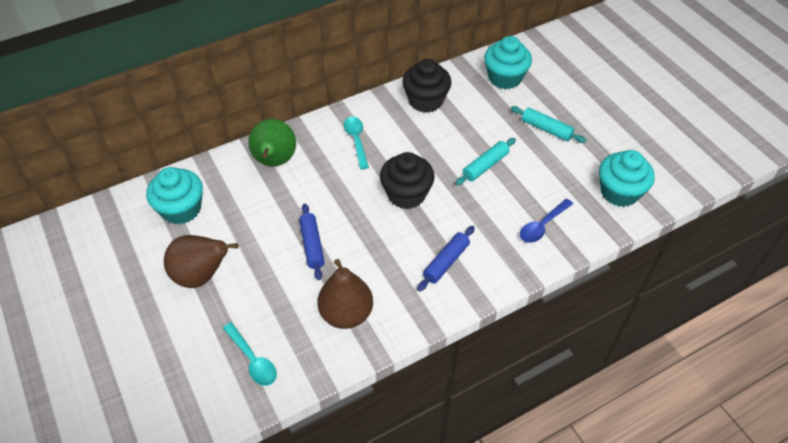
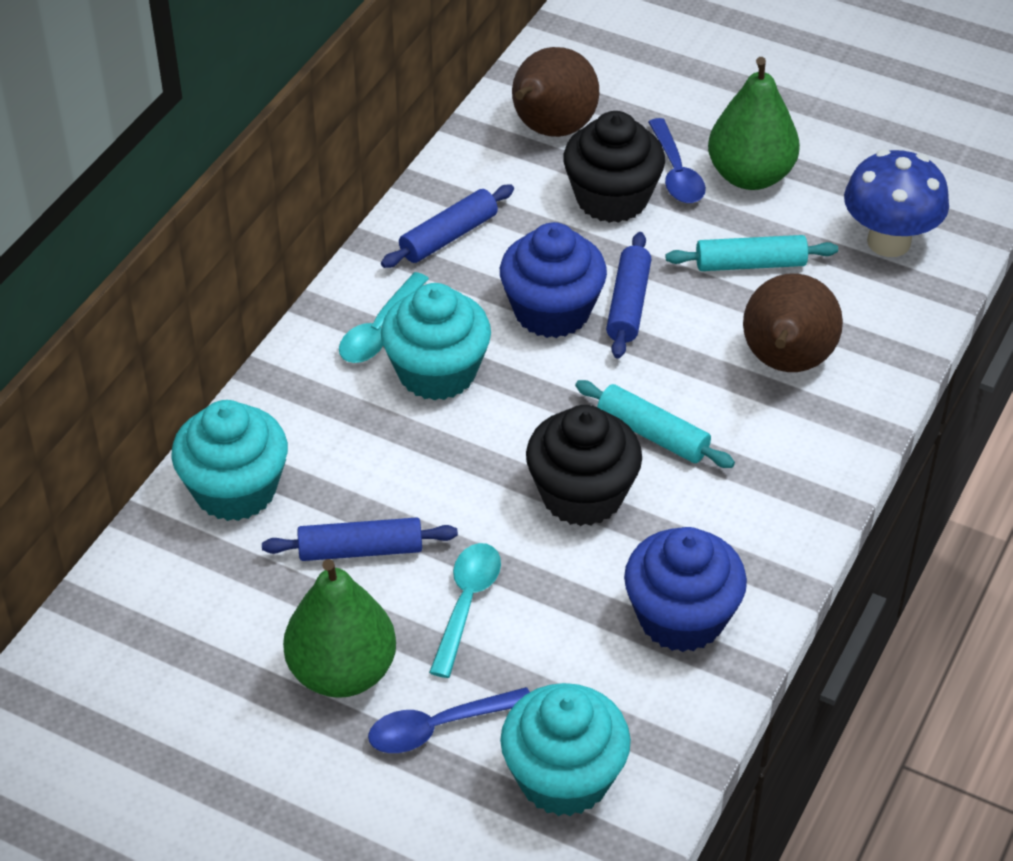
blue cupcake: 0 -> 2
blue mushroom: 0 -> 1
blue rolling pin: 2 -> 3
blue spoon: 1 -> 2
green pear: 1 -> 2

